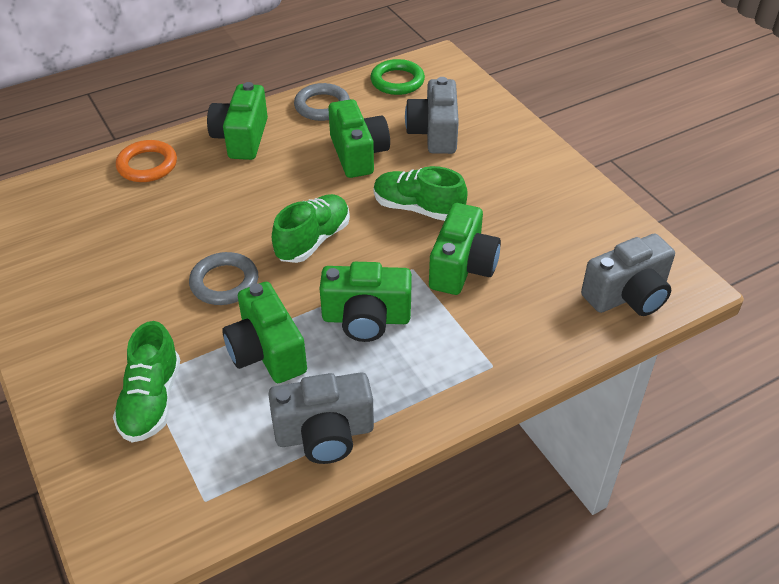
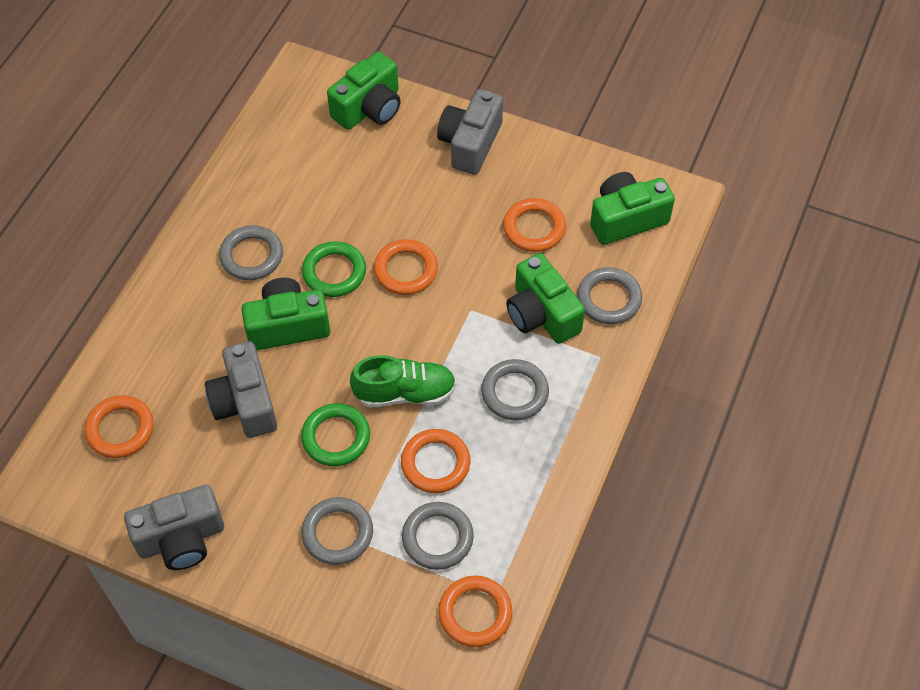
green camera: 5 -> 4
green ring: 1 -> 2
green shoe: 3 -> 1
grey ring: 2 -> 5
orange ring: 1 -> 5

